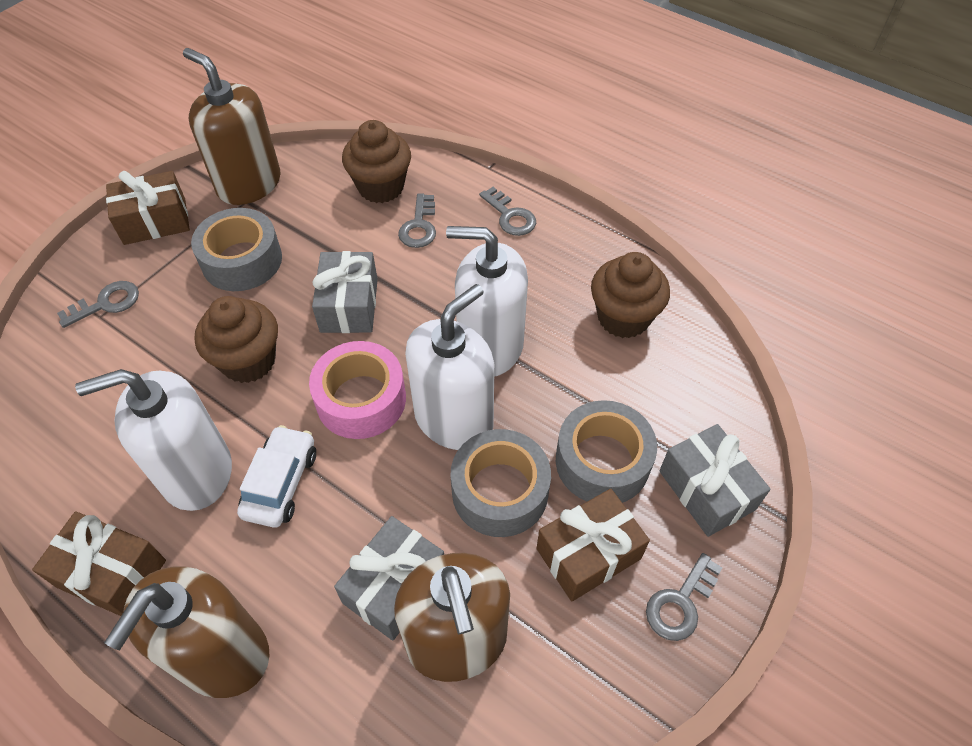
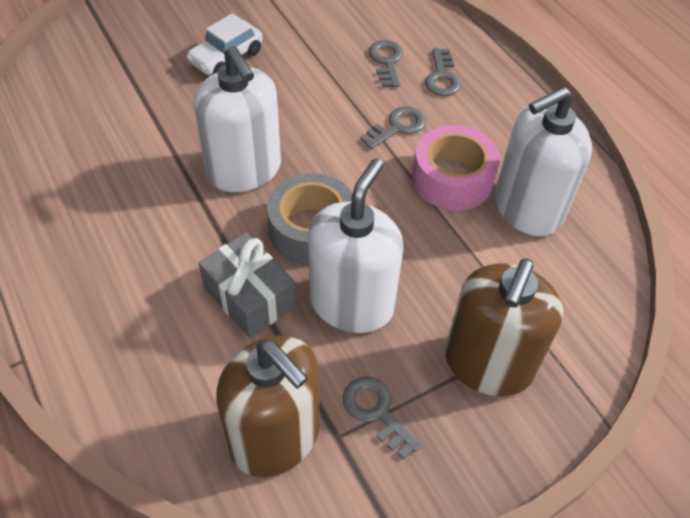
brown cupcake: 3 -> 0
brown gift: 3 -> 0
brown soap dispenser: 3 -> 2
grey gift: 3 -> 1
grey tape: 3 -> 1

